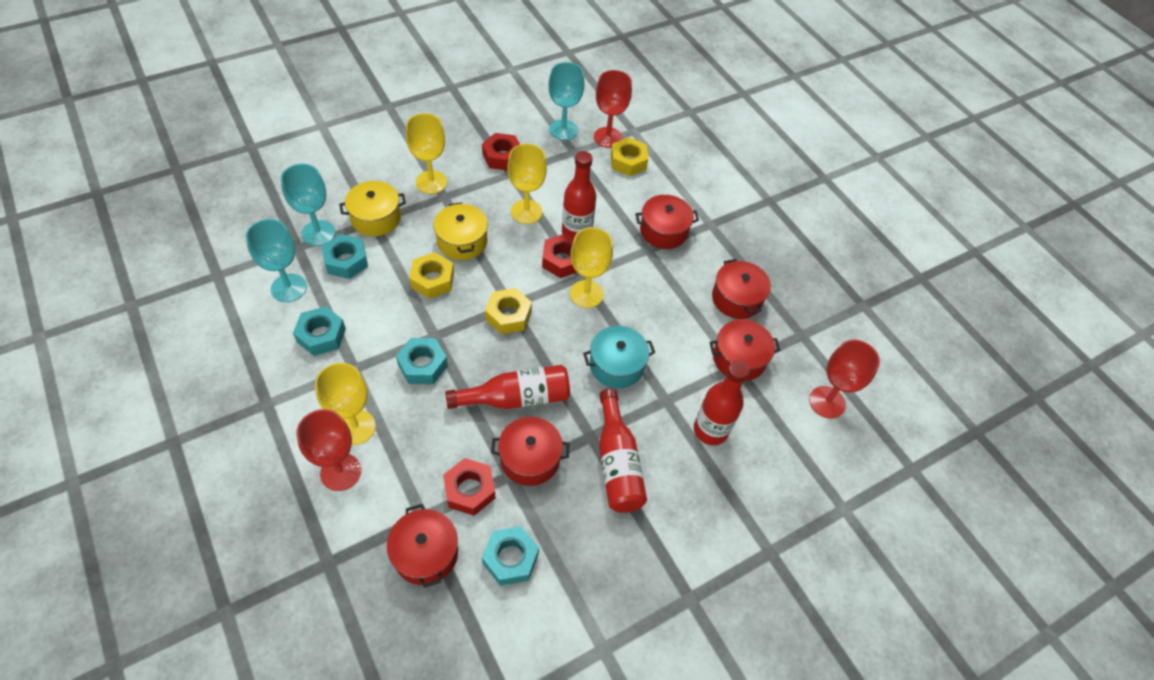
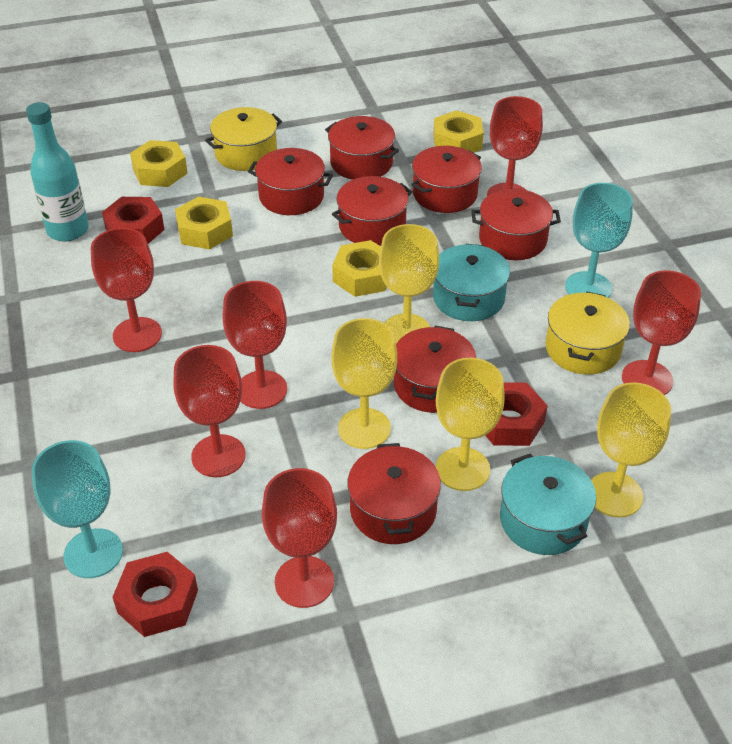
red bottle: 4 -> 0
red goblet: 3 -> 6
red pot: 5 -> 7
turquoise bottle: 0 -> 1
turquoise goblet: 3 -> 2
turquoise nut: 4 -> 0
turquoise pot: 1 -> 2
yellow nut: 3 -> 4

